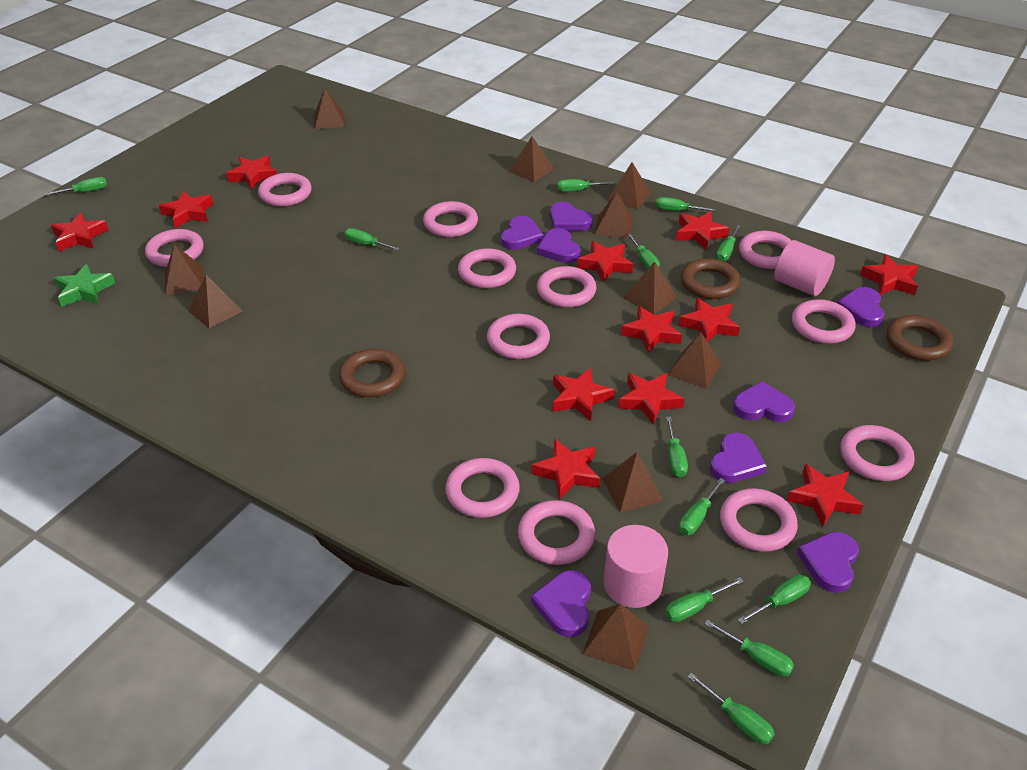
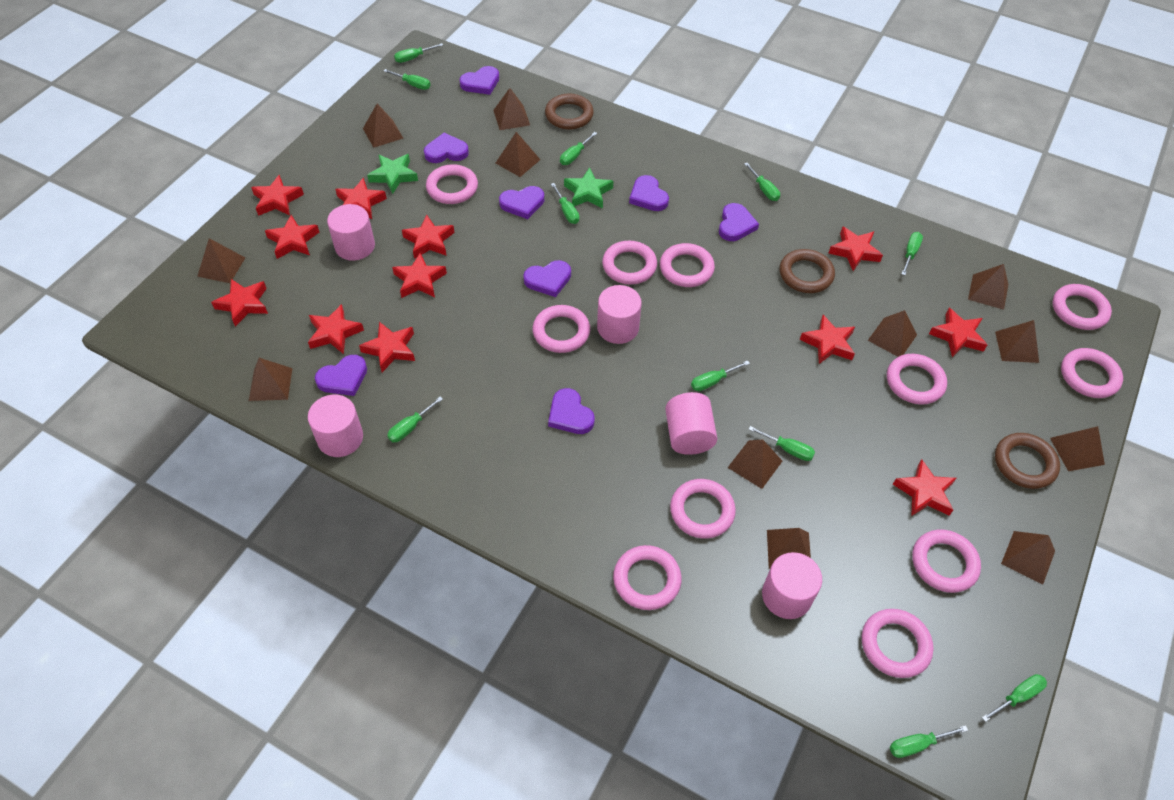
brown pyramid: 10 -> 12
green screwdriver: 12 -> 11
green star: 1 -> 2
pink cylinder: 2 -> 5
pink ring: 12 -> 11

